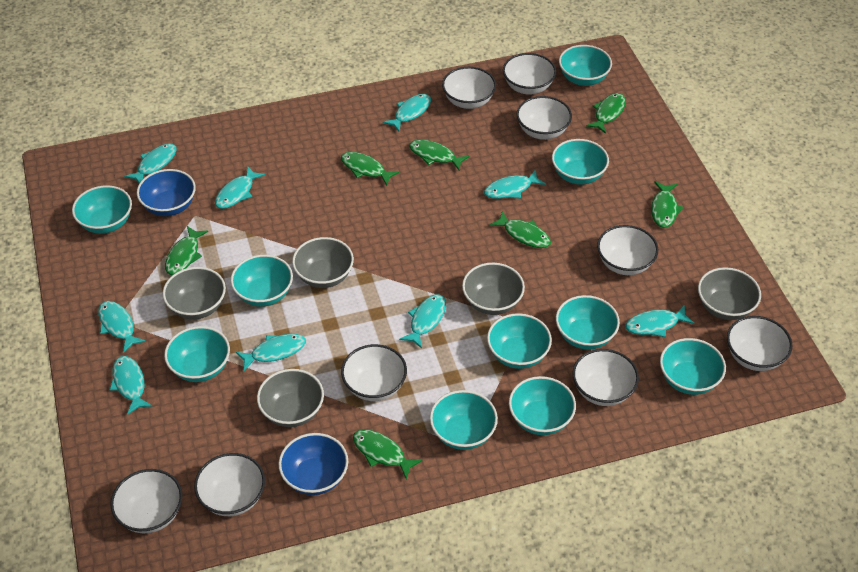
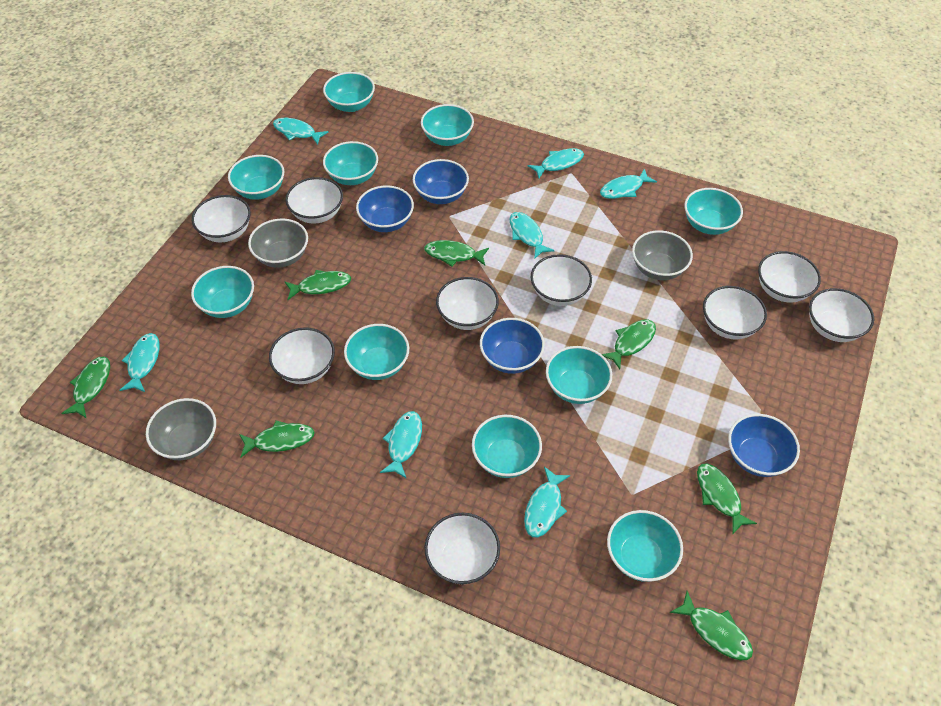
blue bowl: 2 -> 4
grey bowl: 5 -> 3
turquoise fish: 9 -> 7

